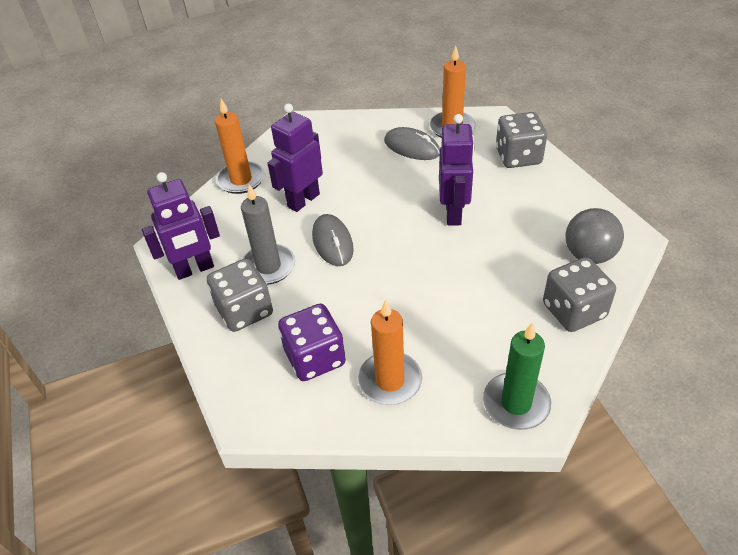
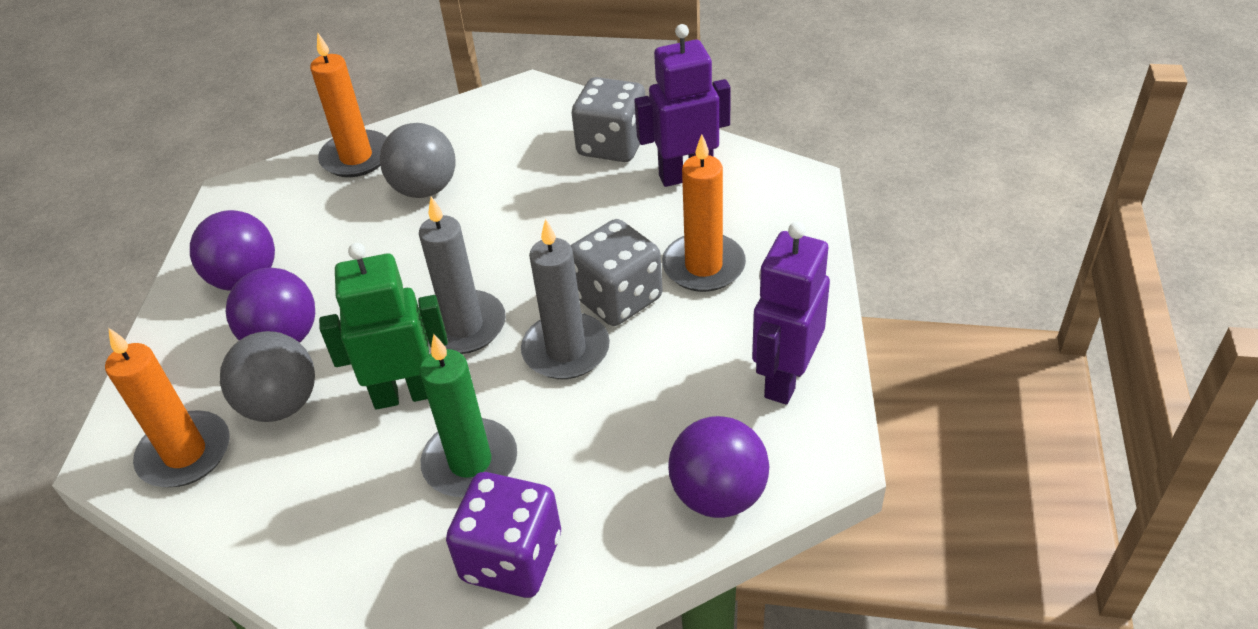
green robot: 0 -> 1
grey ball: 1 -> 2
grey candle: 1 -> 2
grey dice: 3 -> 2
grey mouse: 2 -> 0
purple ball: 0 -> 3
purple robot: 3 -> 2

